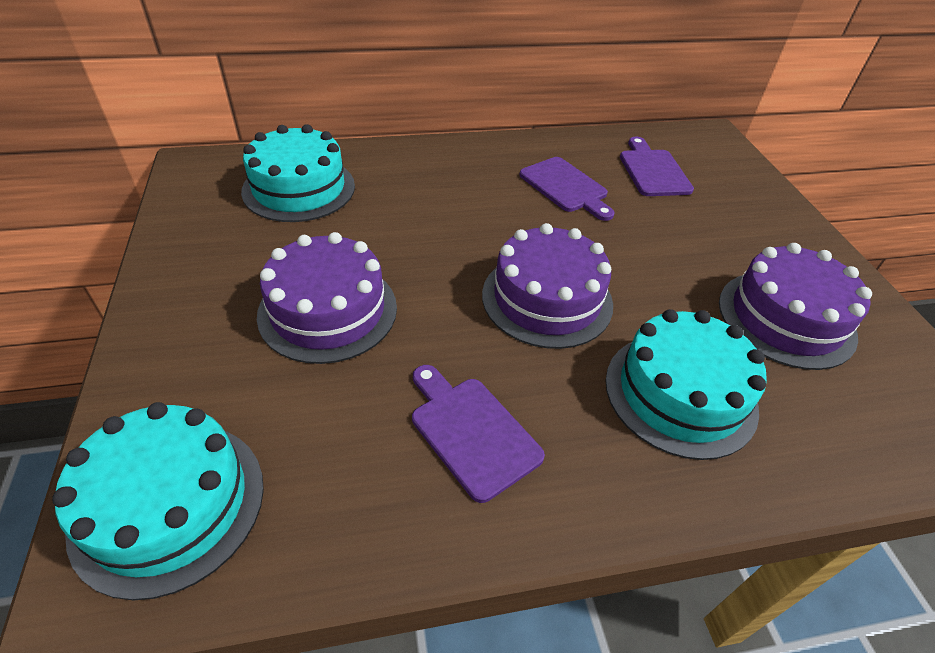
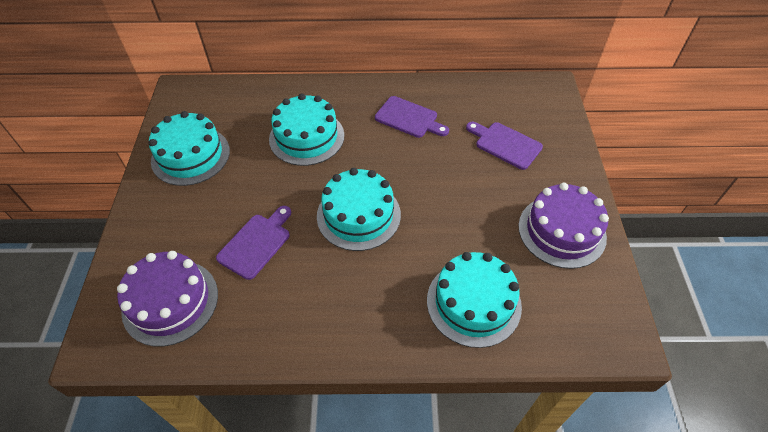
purple cake: 3 -> 2
turquoise cake: 3 -> 4

